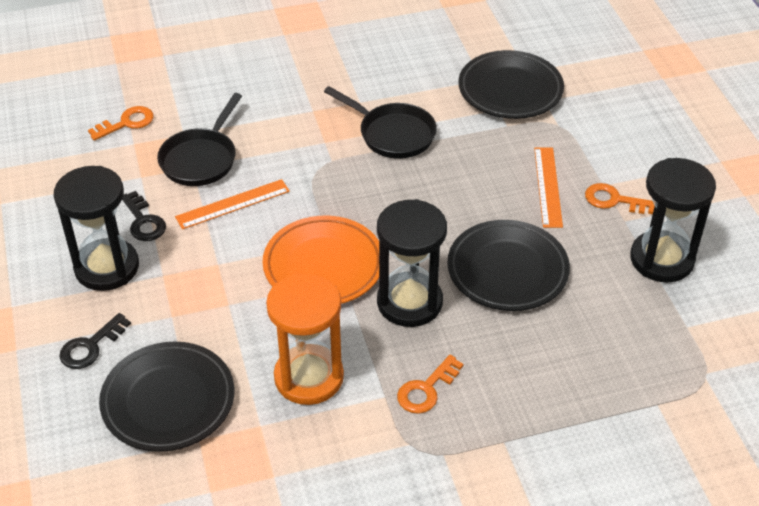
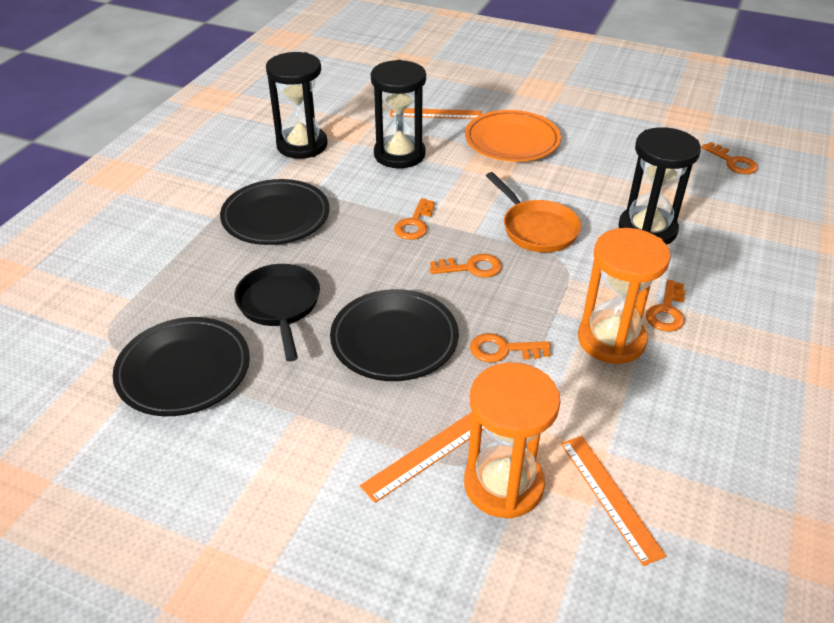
black key: 2 -> 0
black pan: 2 -> 1
orange hourglass: 1 -> 2
orange key: 3 -> 5
orange pan: 0 -> 1
orange ruler: 2 -> 3

